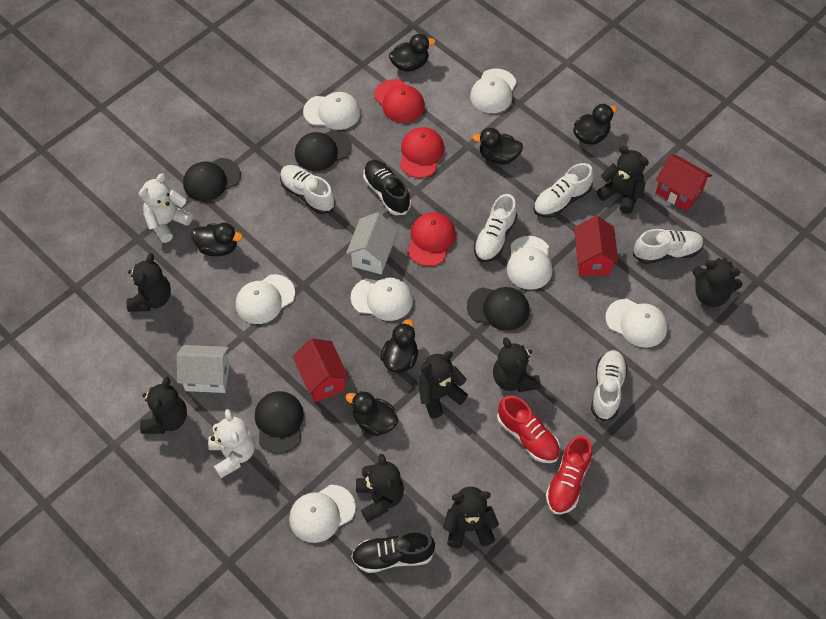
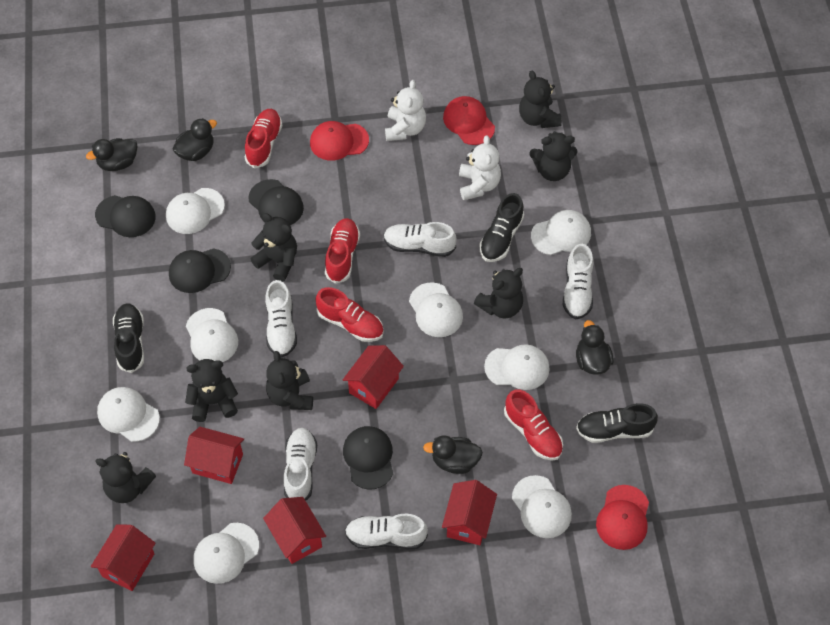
black duck: 6 -> 4
black shoe: 2 -> 3
black teddy bear: 8 -> 7
red house: 3 -> 5
red shoe: 2 -> 4
white cap: 7 -> 8
white house: 2 -> 0

